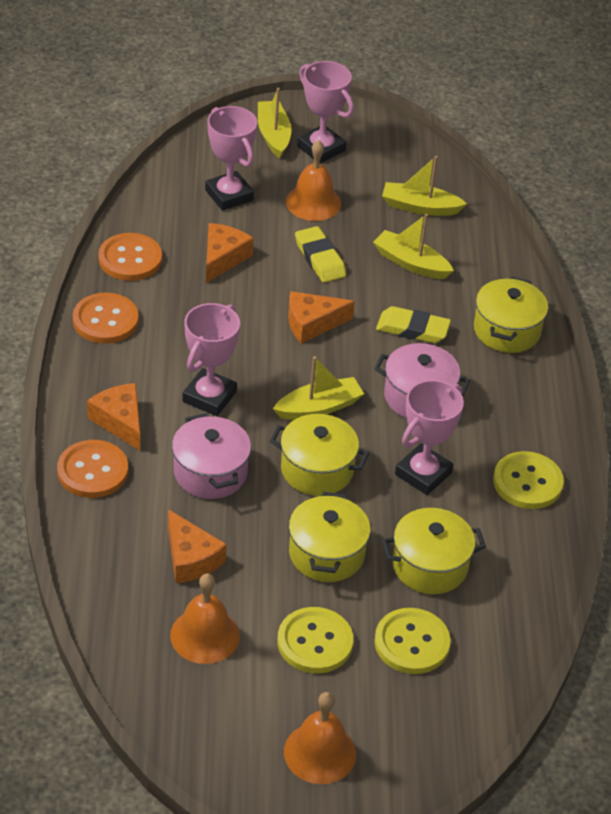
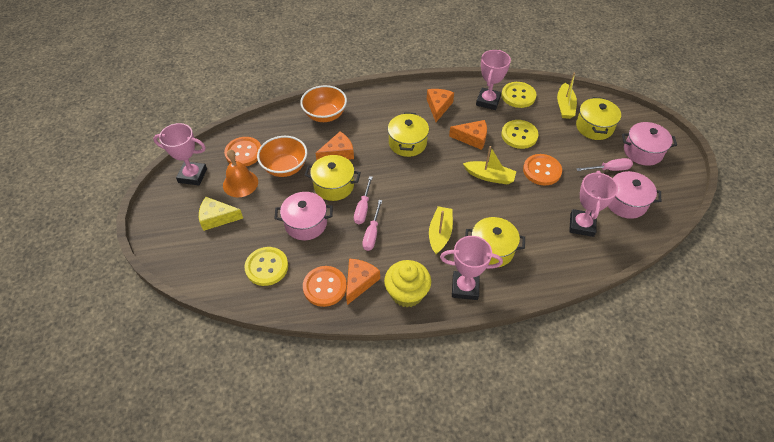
orange bell: 3 -> 1
orange bowl: 0 -> 2
pink pot: 2 -> 3
pink screwdriver: 0 -> 3
yellow boat: 4 -> 3
yellow cheese: 0 -> 1
yellow cupcake: 0 -> 1
yellow eraser: 2 -> 0

